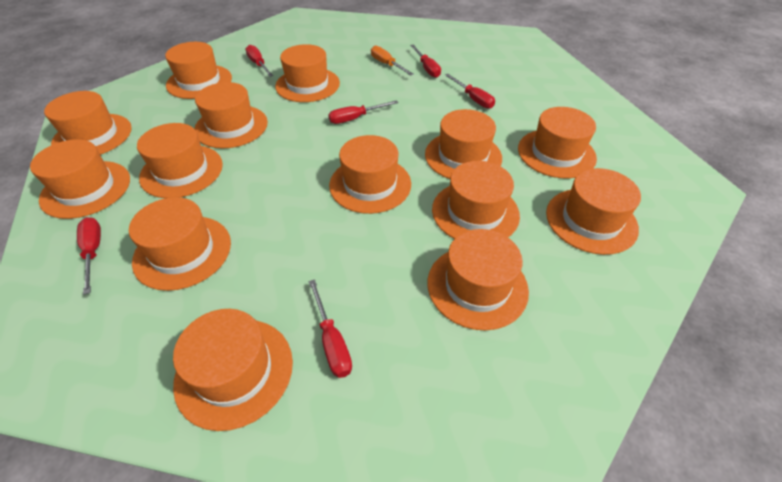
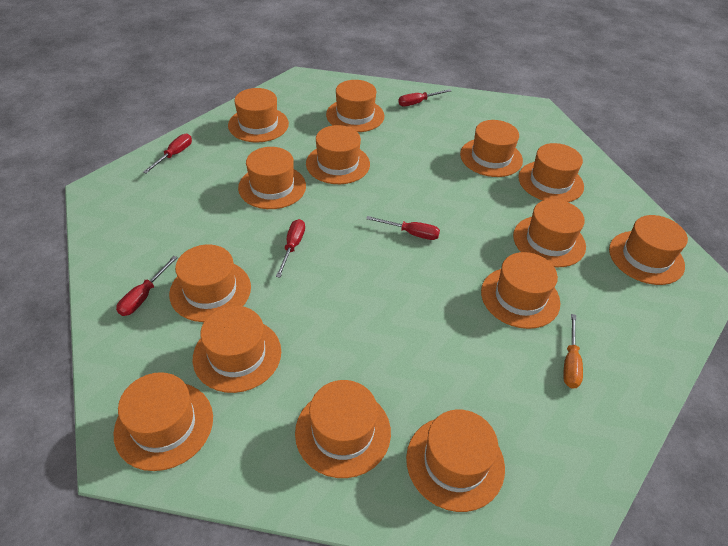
red screwdriver: 6 -> 5

